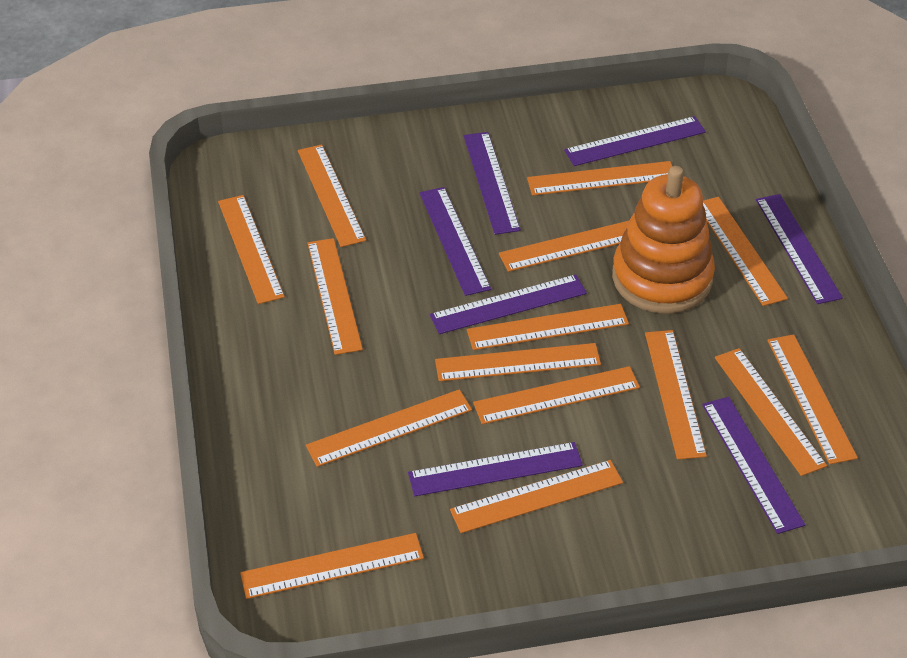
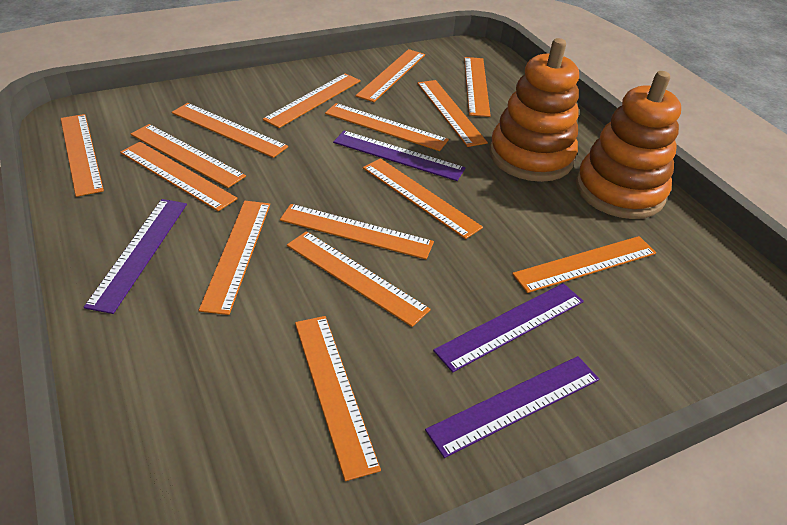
orange stacking toy: 1 -> 2
purple ruler: 7 -> 4

